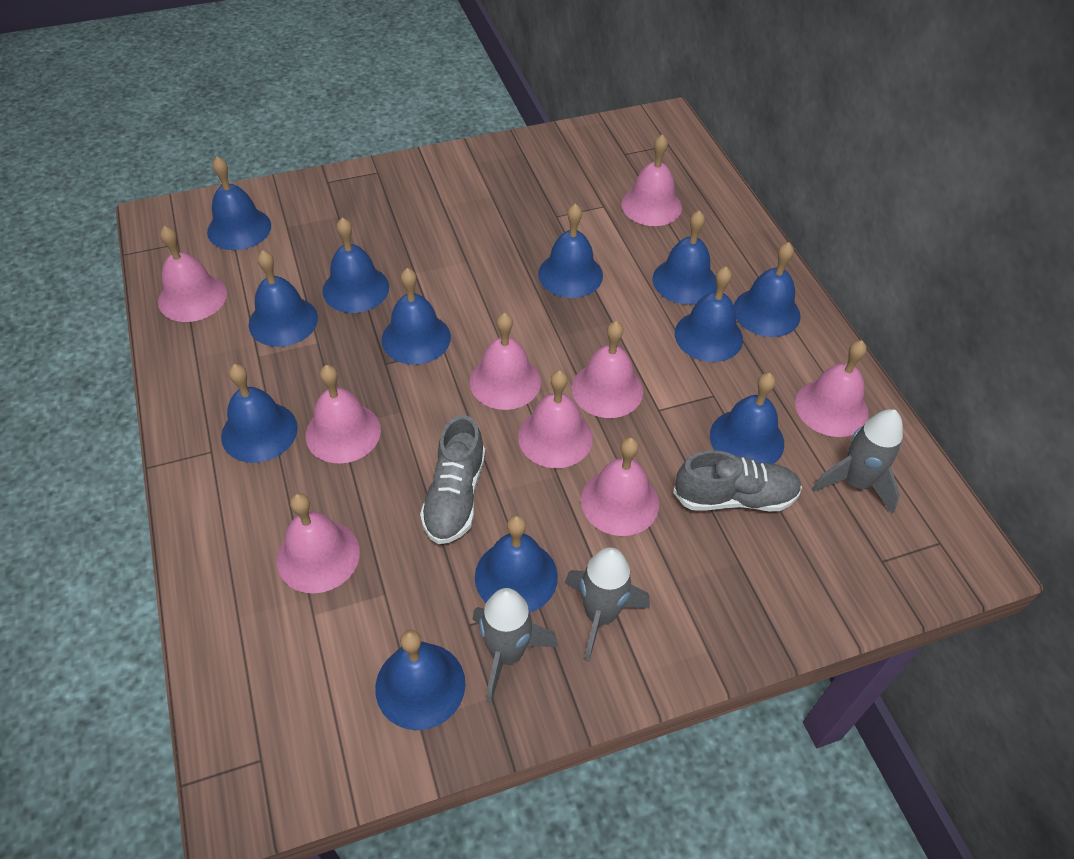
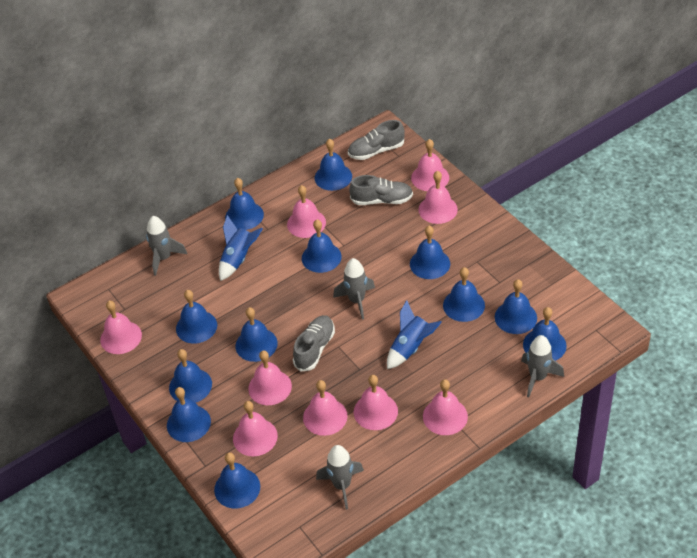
blue rocket: 0 -> 2
grey rocket: 3 -> 4
grey shoe: 2 -> 3

